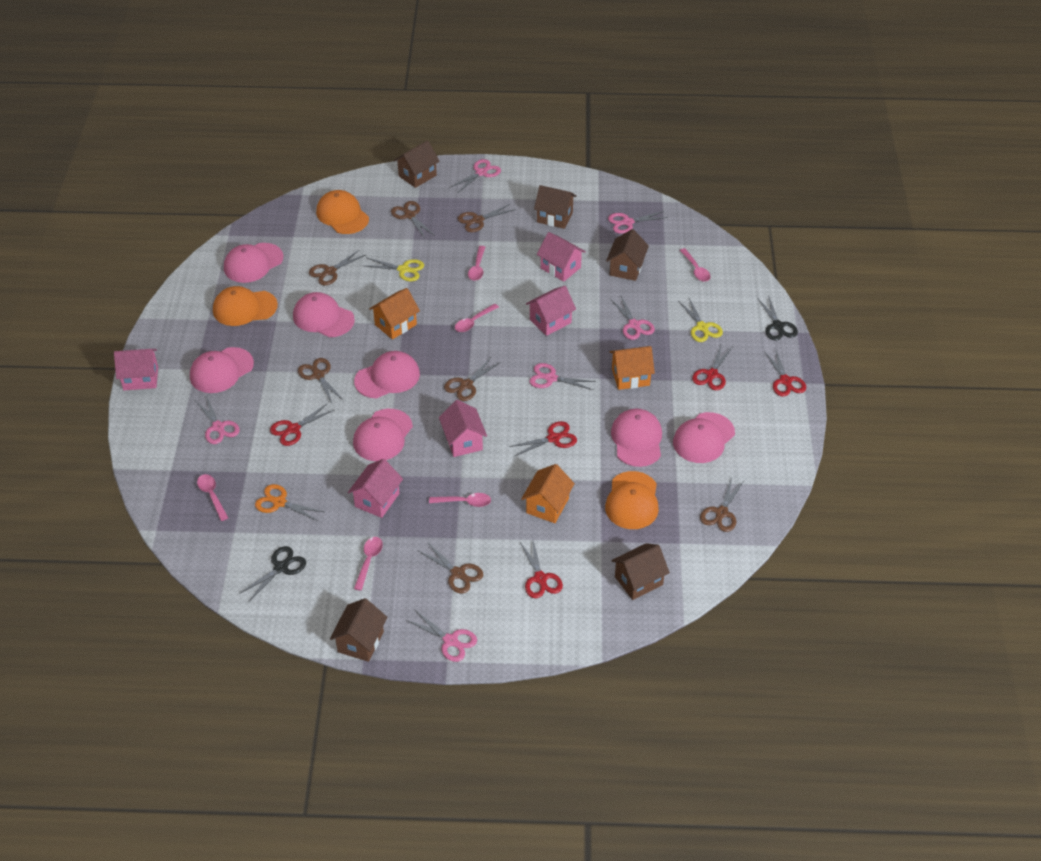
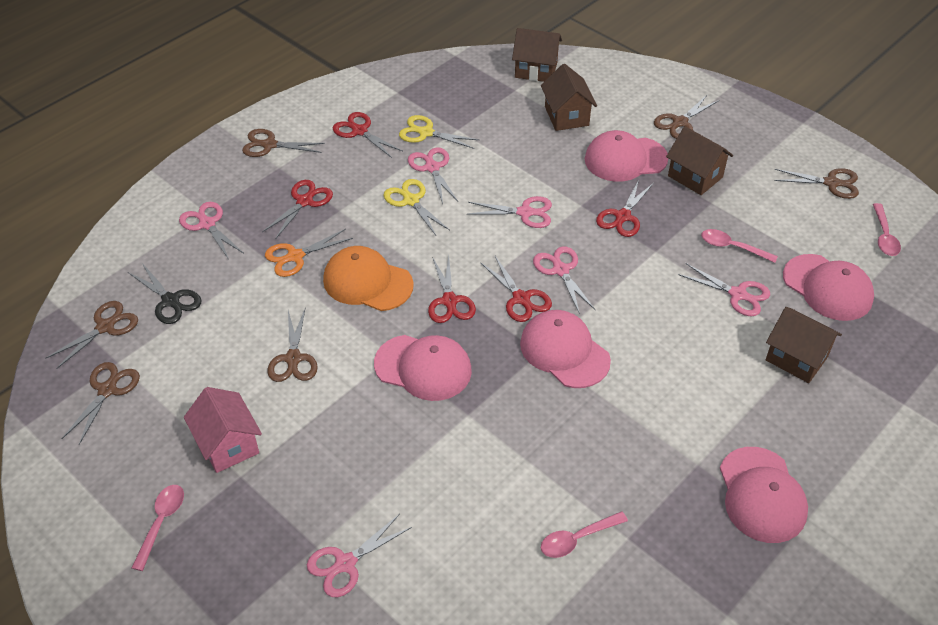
black scissors: 2 -> 1
brown house: 5 -> 4
brown scissors: 7 -> 6
orange cap: 3 -> 1
orange house: 3 -> 0
pink cap: 7 -> 5
pink house: 5 -> 1
pink spoon: 6 -> 4

